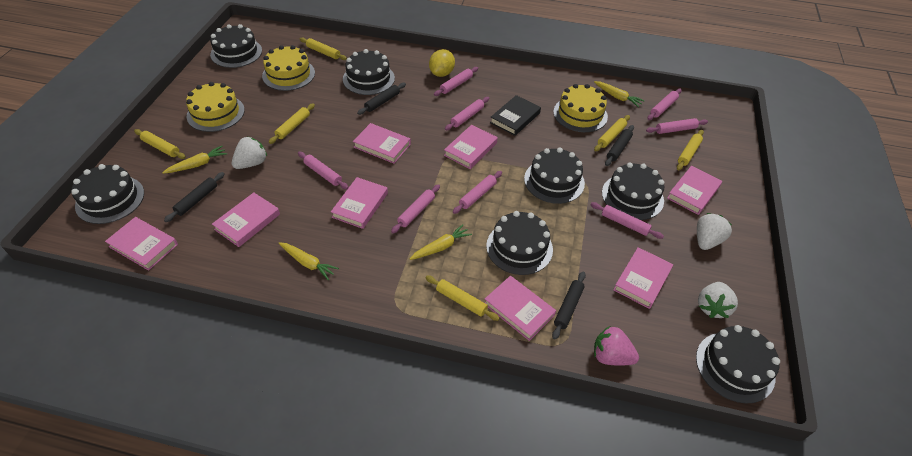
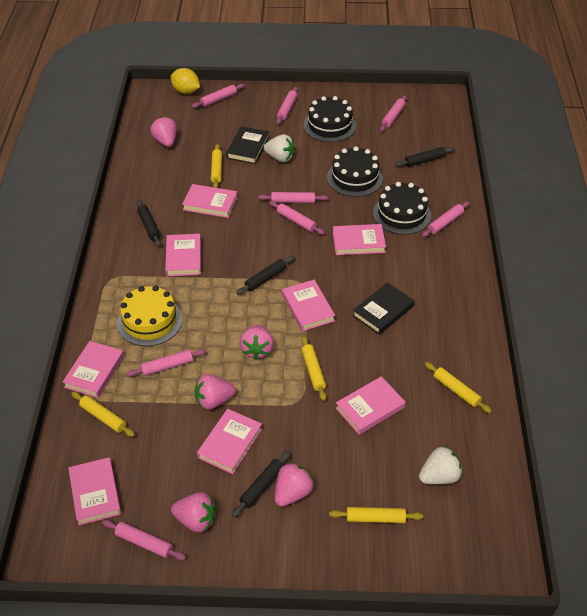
black book: 1 -> 2
black cake: 7 -> 3
pink strawberry: 1 -> 5
white strawberry: 3 -> 2
yellow cake: 3 -> 1
yellow carrot: 4 -> 0
yellow rolling pin: 6 -> 5

